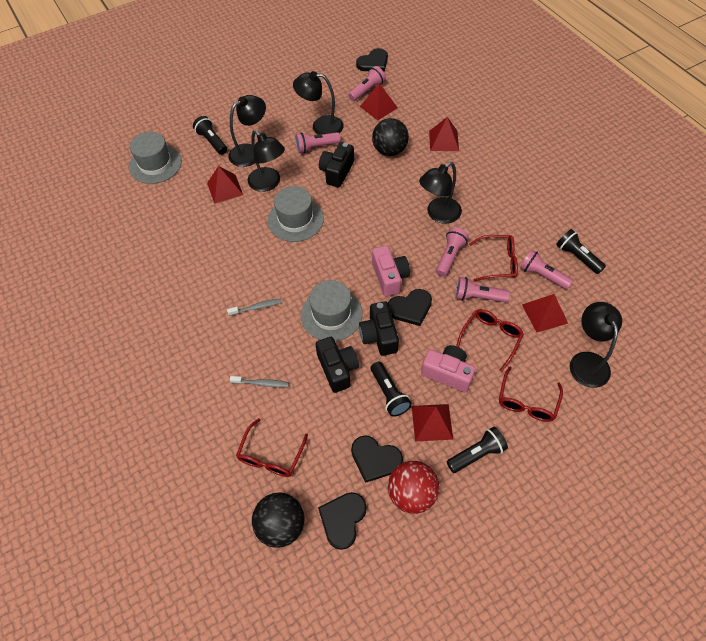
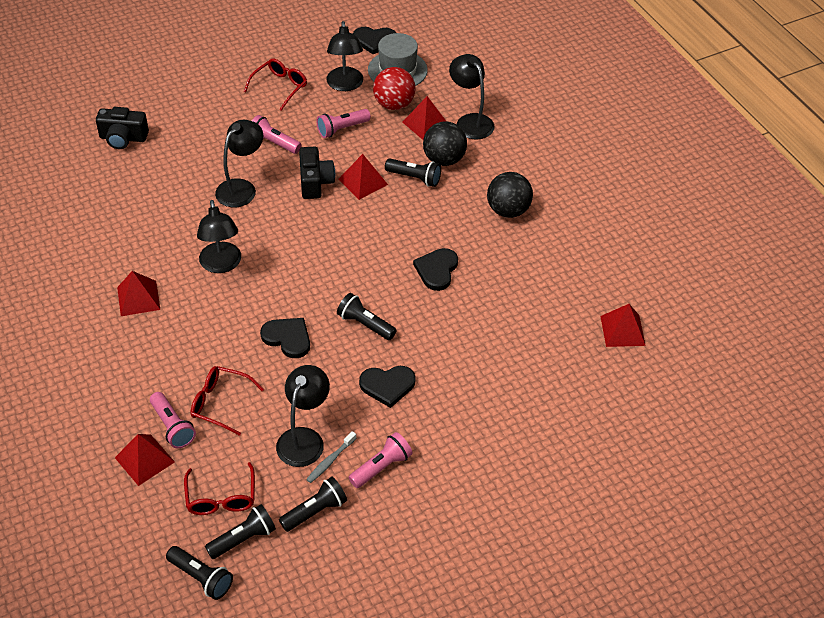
black camera: 3 -> 2
black flashlight: 4 -> 5
grey hat: 3 -> 1
grey toothbrush: 2 -> 1
pink camera: 2 -> 0
pink flashlight: 5 -> 4
red glasses: 4 -> 3

